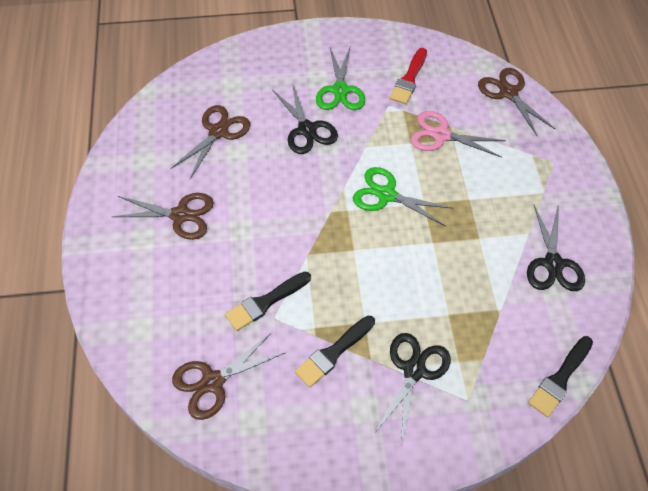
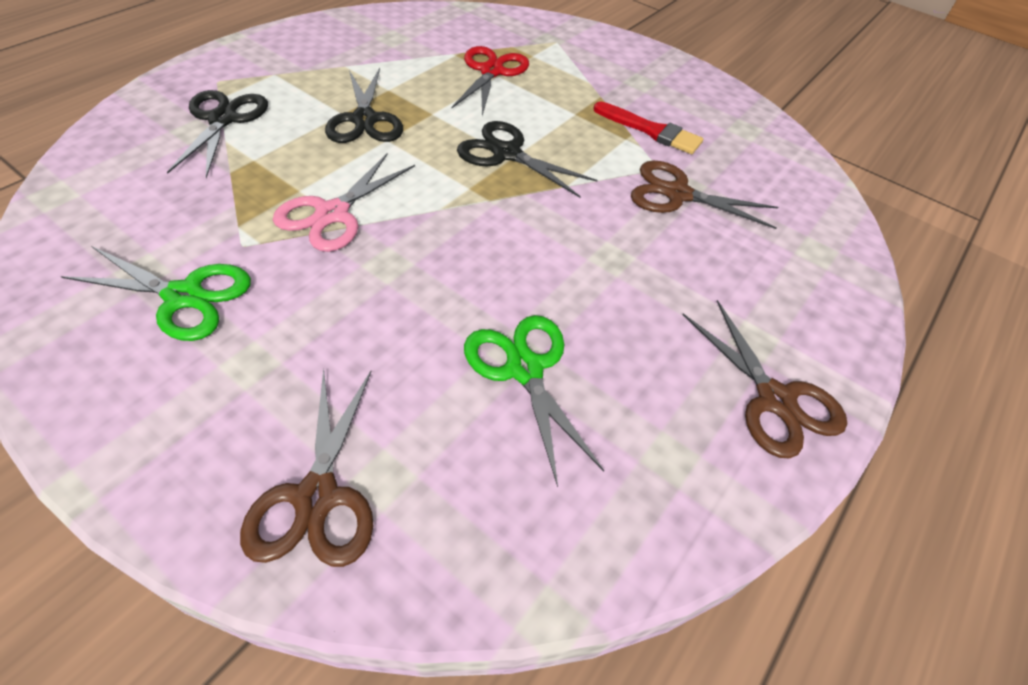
black brush: 3 -> 0
brown scissors: 4 -> 3
red scissors: 0 -> 1

